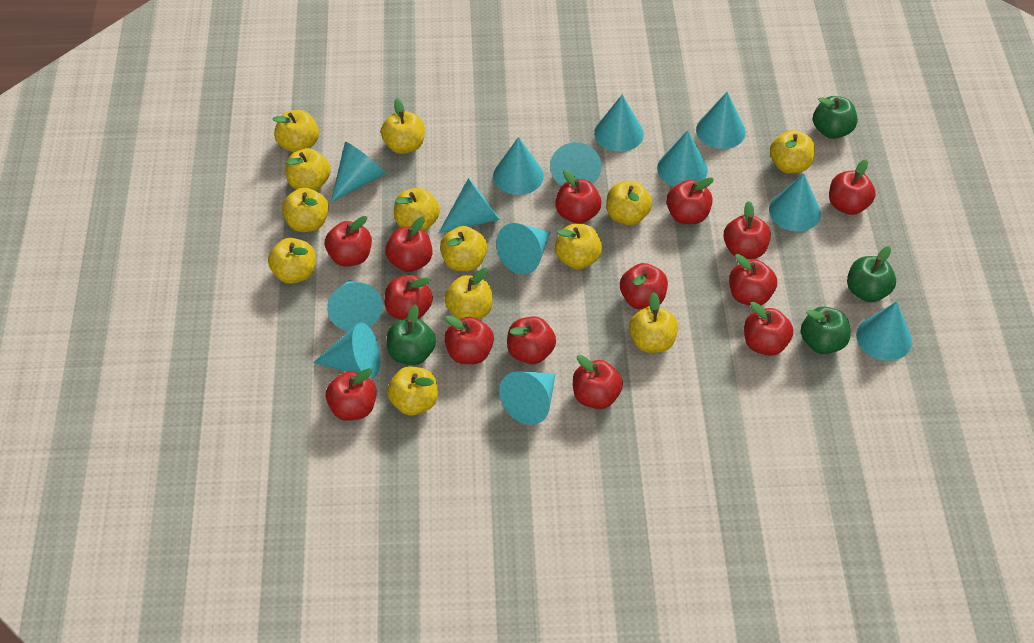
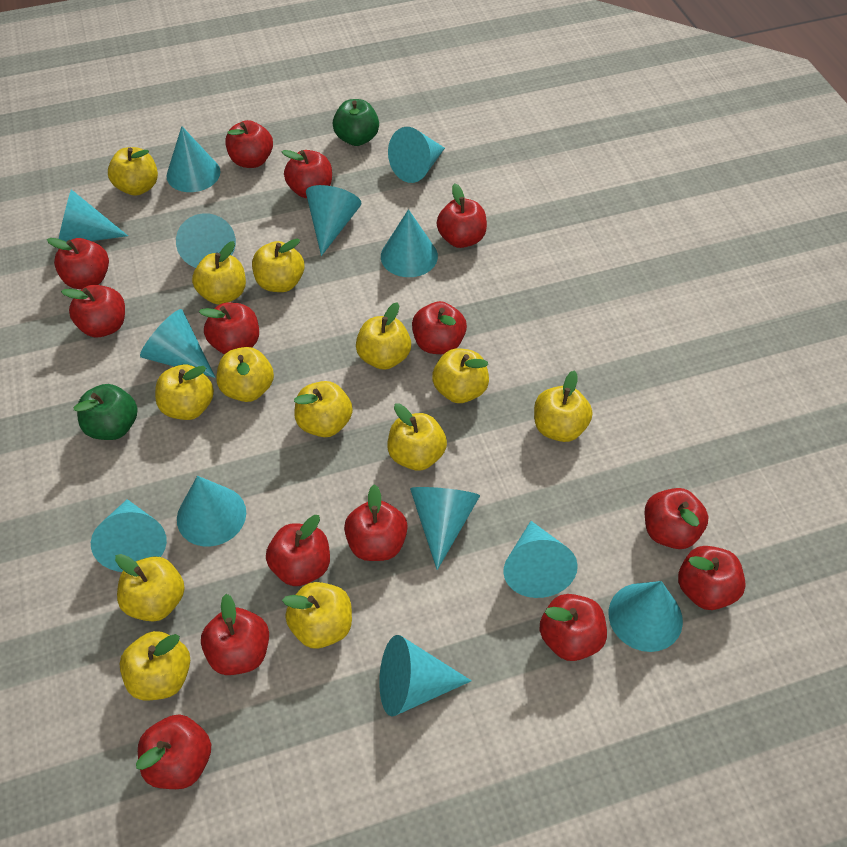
green apple: 4 -> 2

